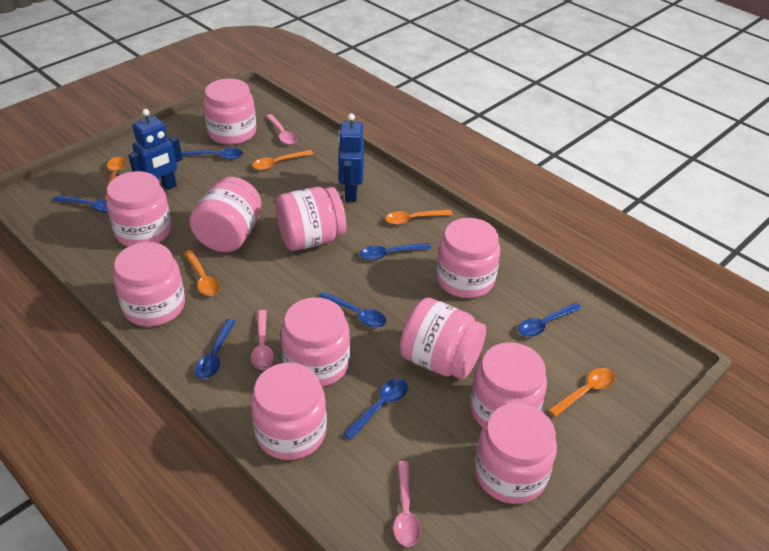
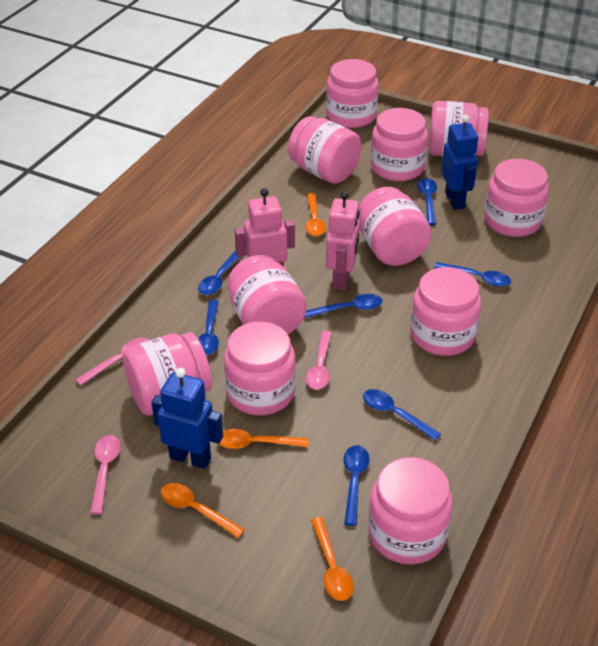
orange spoon: 5 -> 4
pink robot: 0 -> 2

